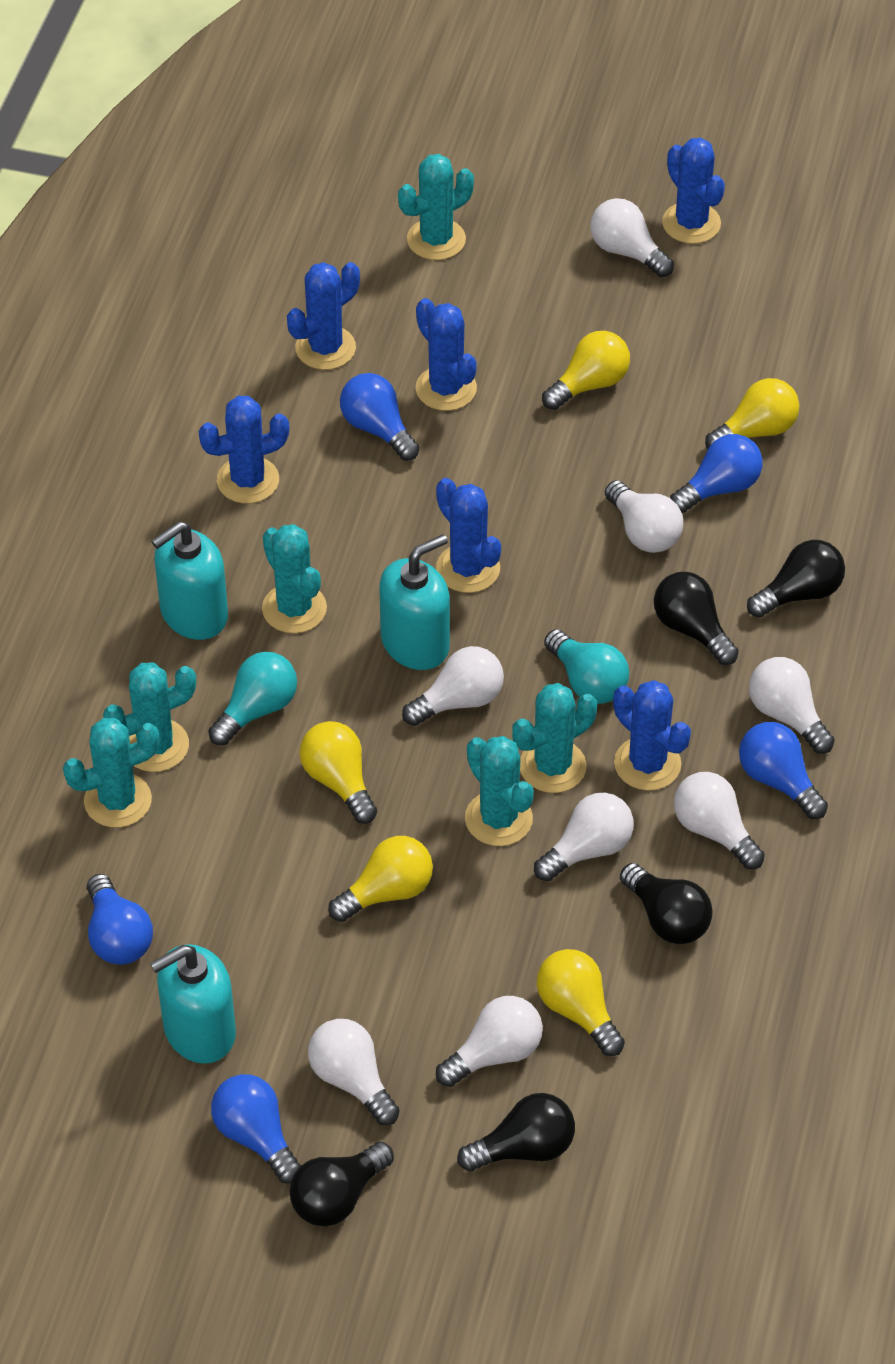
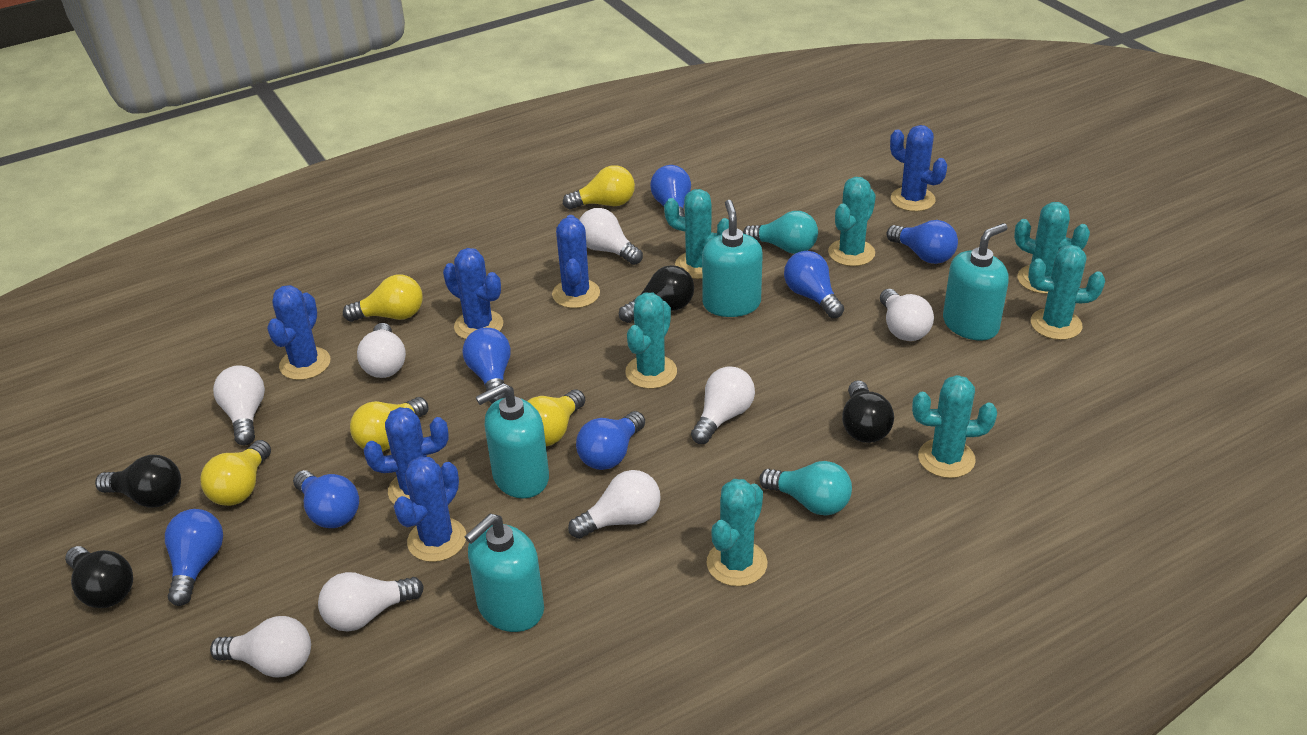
black light bulb: 5 -> 4
blue light bulb: 5 -> 7
turquoise cactus: 6 -> 7
turquoise soap dispenser: 3 -> 4

